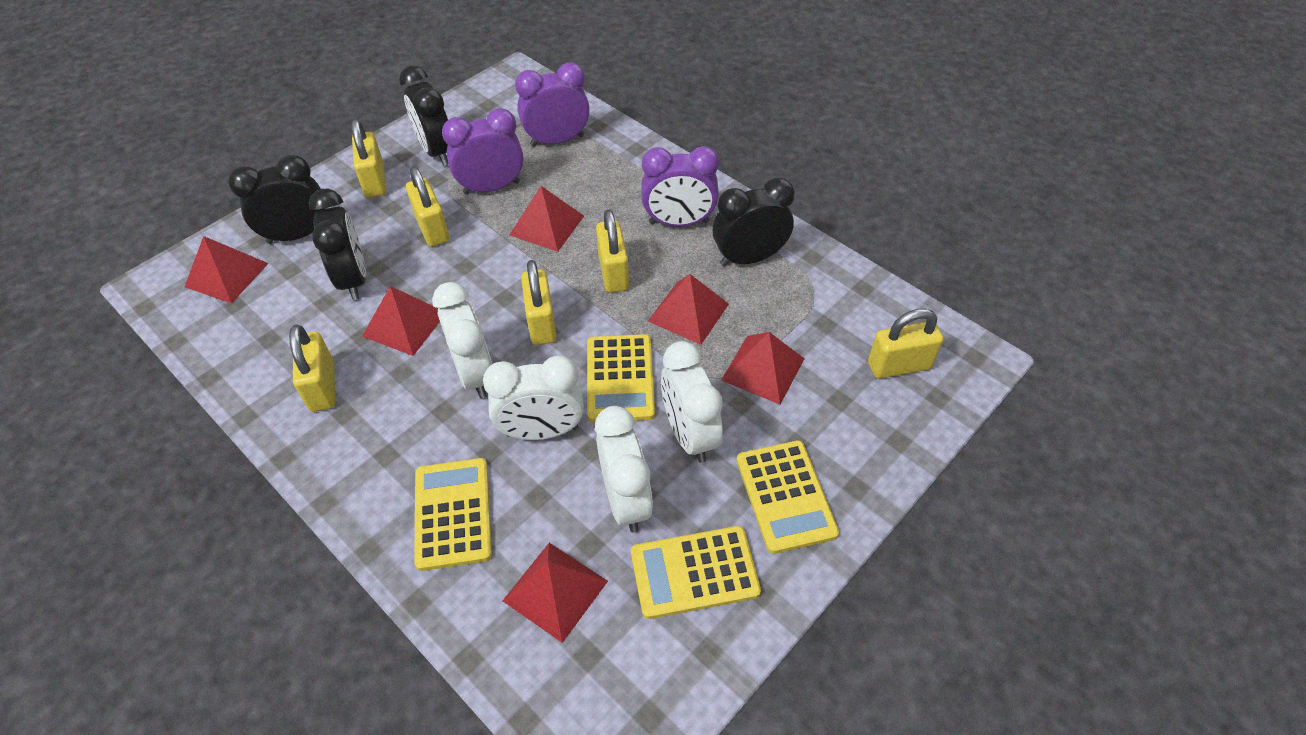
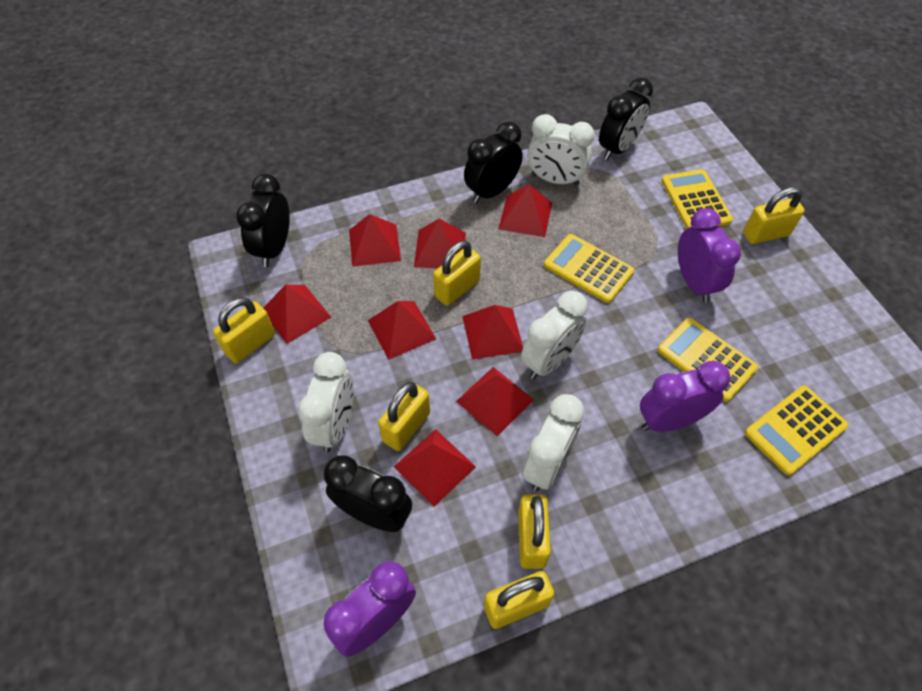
red pyramid: 6 -> 8

